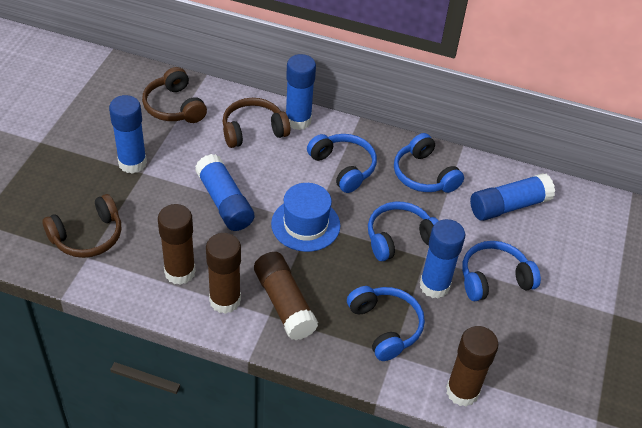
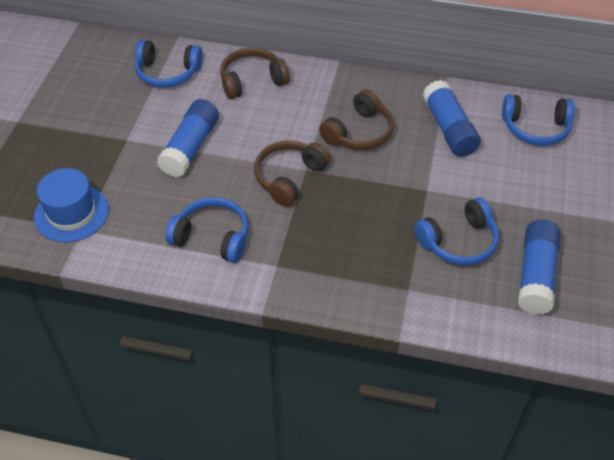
blue glue stick: 5 -> 3
blue headphones: 5 -> 4
brown glue stick: 4 -> 0

